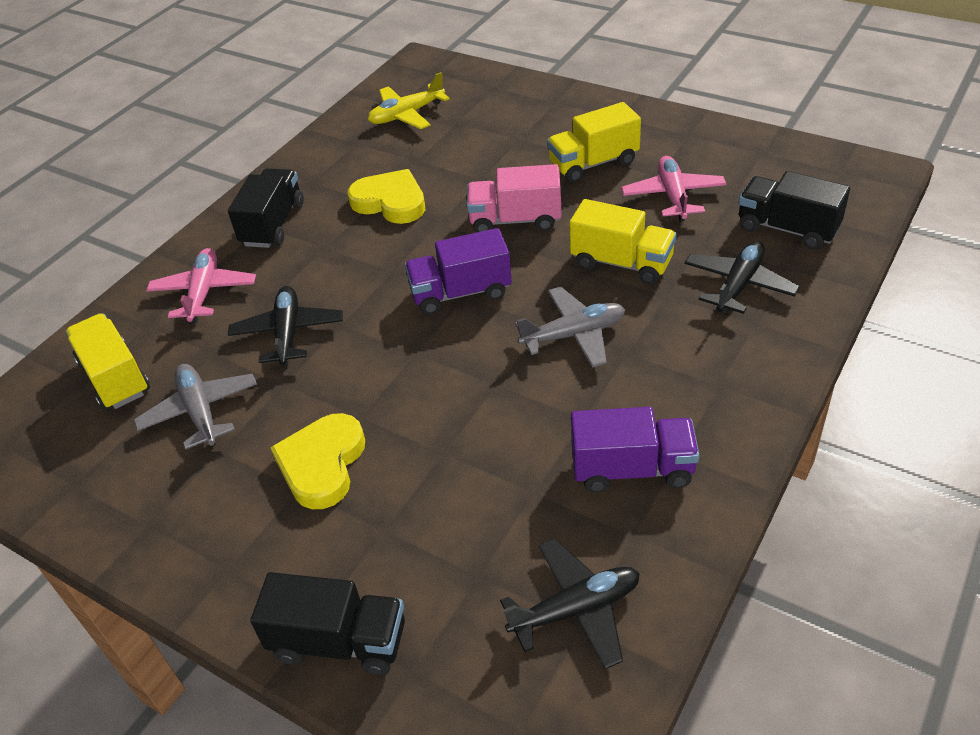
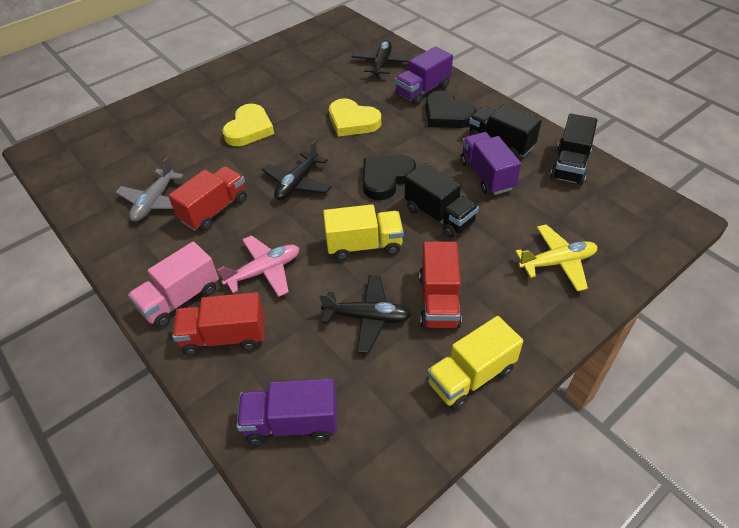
black heart: 0 -> 2
grey plane: 2 -> 1
pink plane: 2 -> 1
purple truck: 2 -> 3
red truck: 0 -> 3
yellow truck: 3 -> 2

